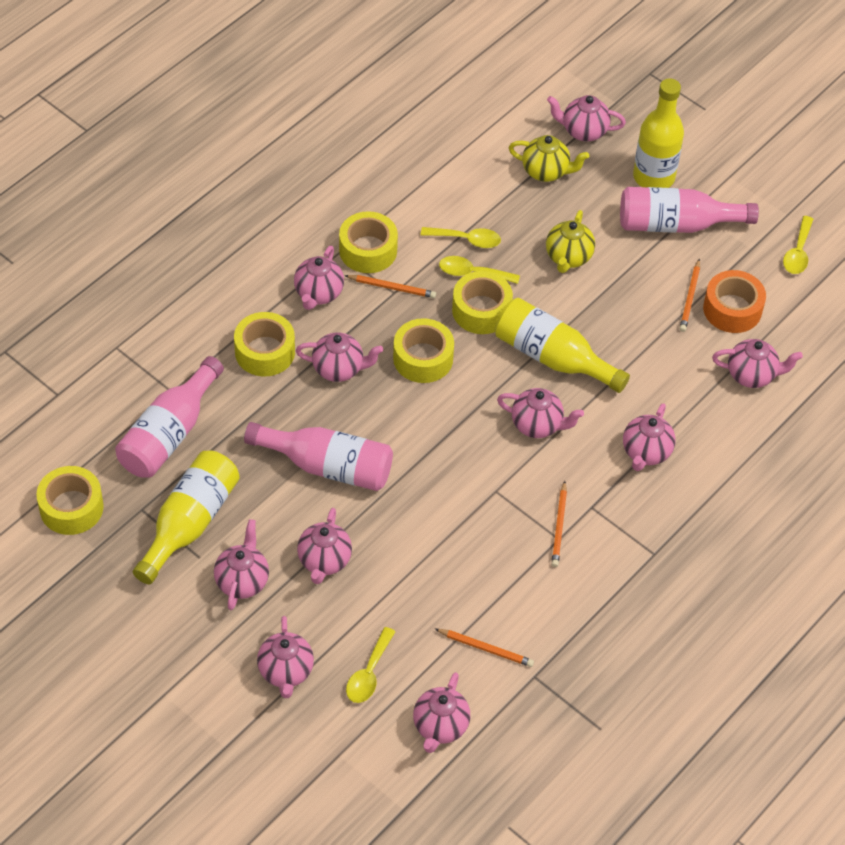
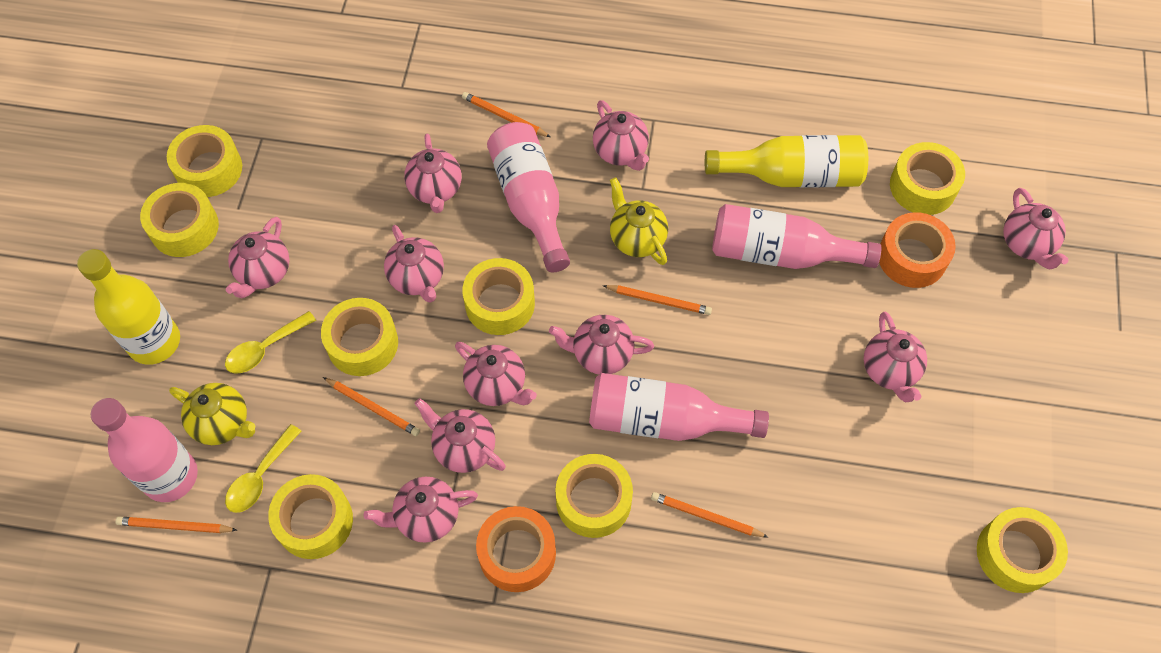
orange pencil: 4 -> 5
orange tape: 1 -> 2
pink bottle: 3 -> 4
yellow bottle: 3 -> 2
yellow spoon: 4 -> 2
yellow tape: 5 -> 8

